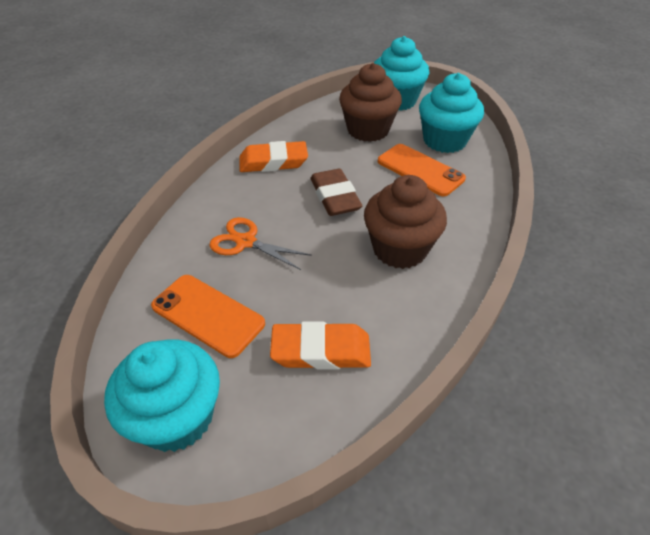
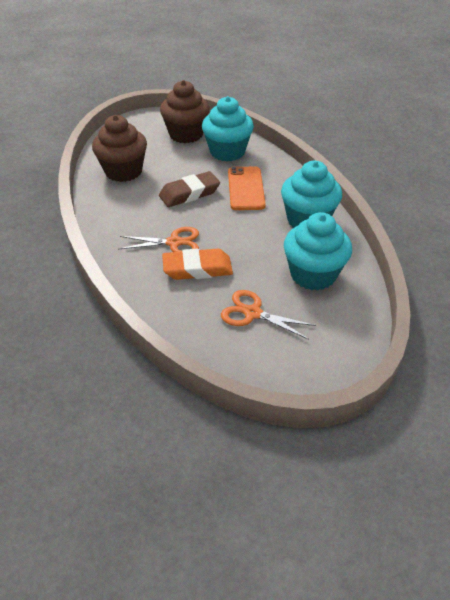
orange eraser: 2 -> 1
orange phone: 2 -> 1
orange scissors: 1 -> 2

